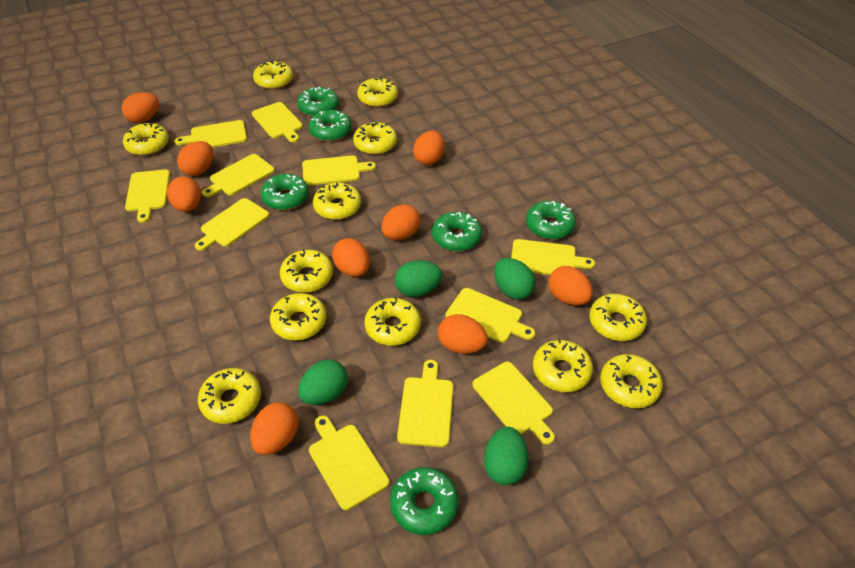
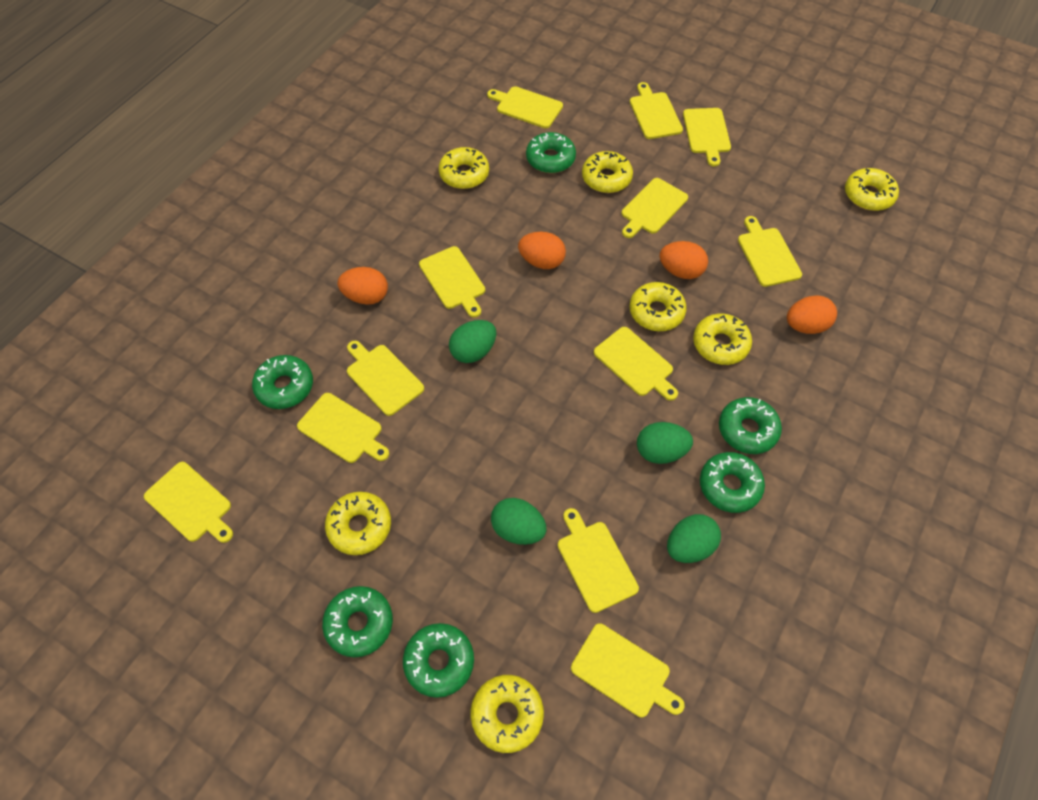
orange egg: 9 -> 4
yellow cutting board: 11 -> 12
yellow donut: 12 -> 7

